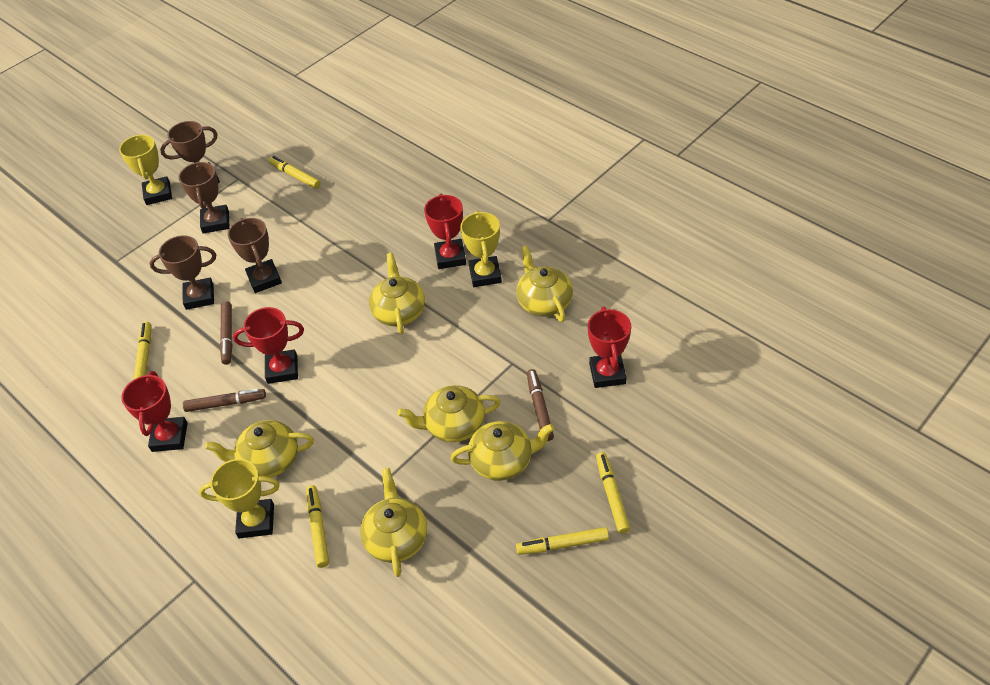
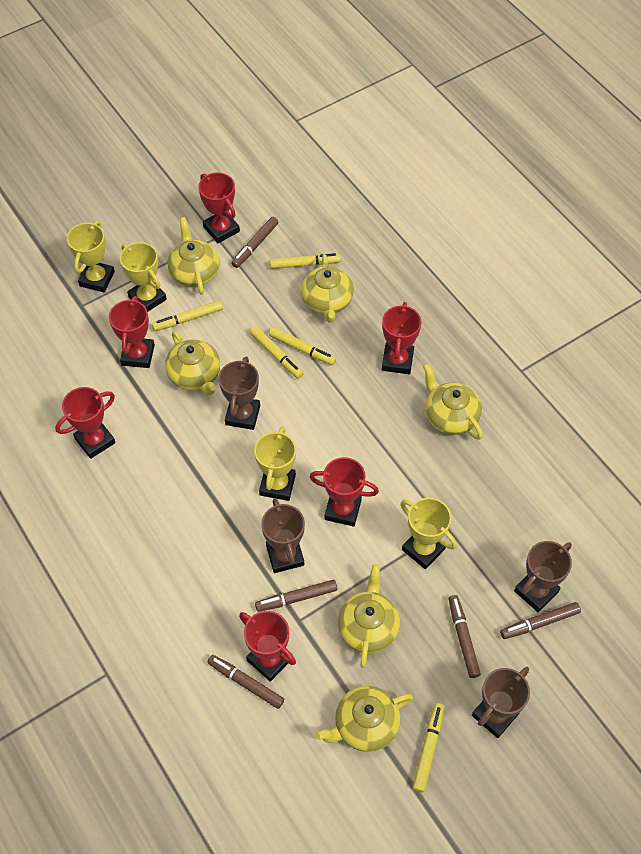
brown marker: 3 -> 5
red trophy: 4 -> 6
yellow trophy: 3 -> 4

